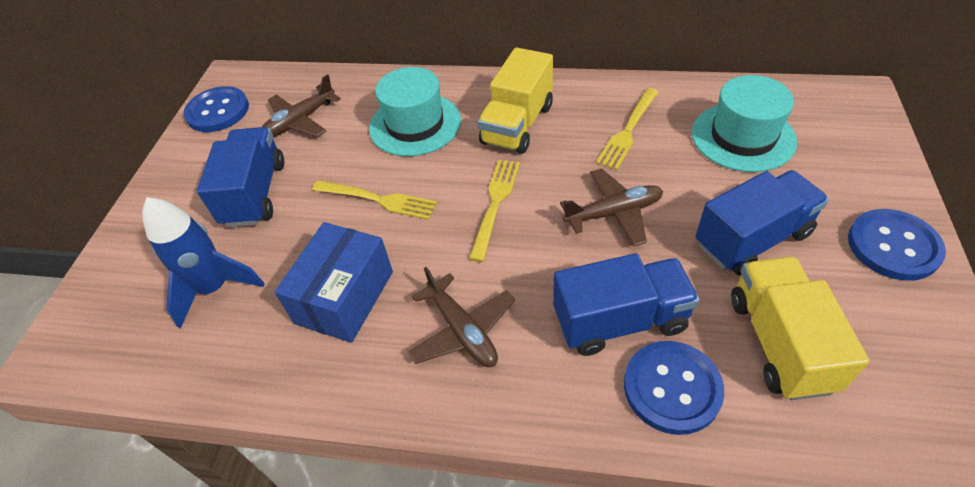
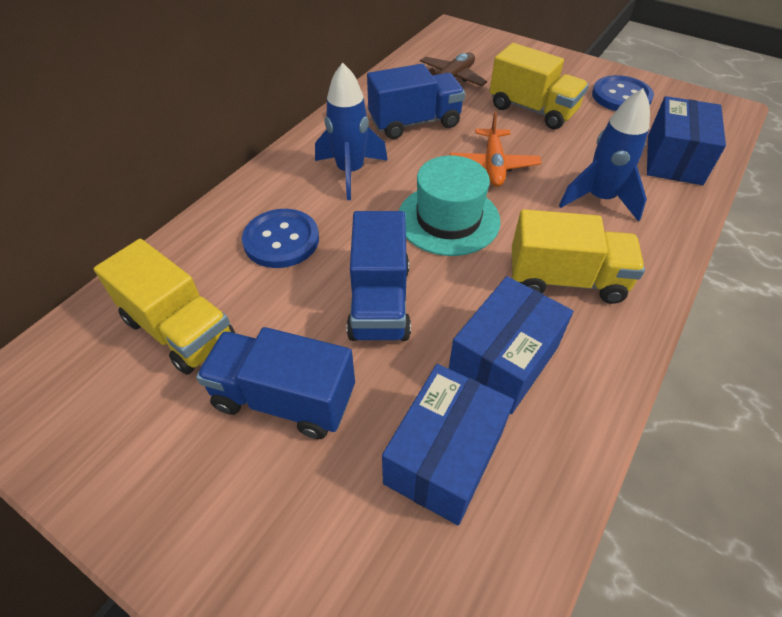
blue box: 1 -> 3
blue button: 3 -> 2
blue rocket: 1 -> 2
brown plane: 3 -> 1
orange plane: 0 -> 1
turquoise hat: 2 -> 1
yellow fork: 3 -> 0
yellow truck: 2 -> 3

